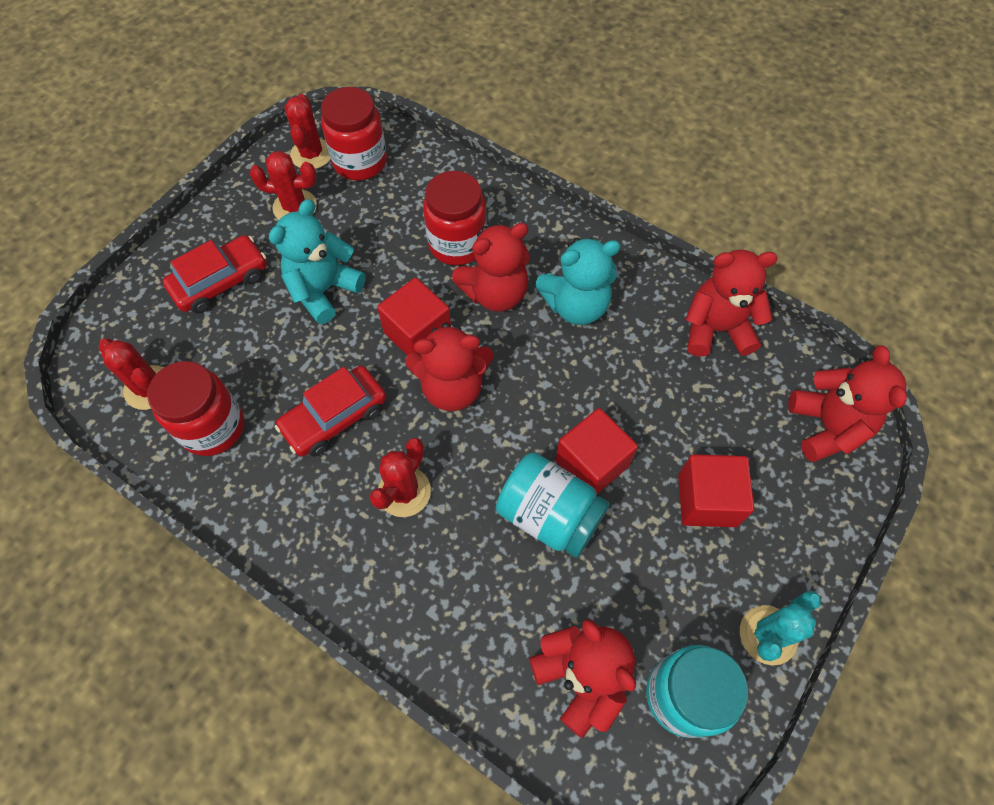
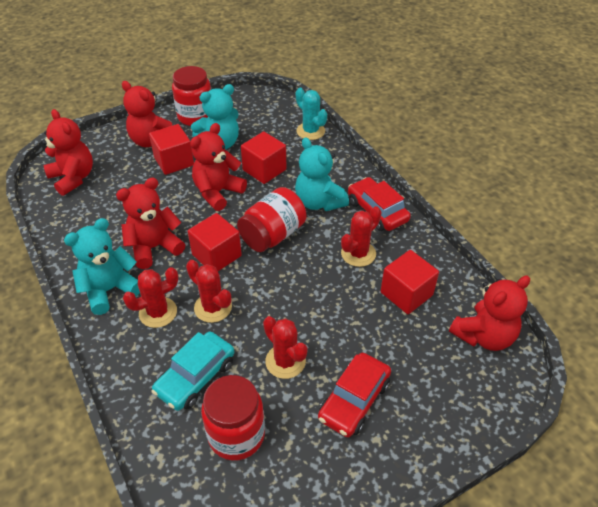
red cube: 3 -> 4
turquoise car: 0 -> 1
turquoise jar: 2 -> 0
turquoise teddy bear: 2 -> 3

